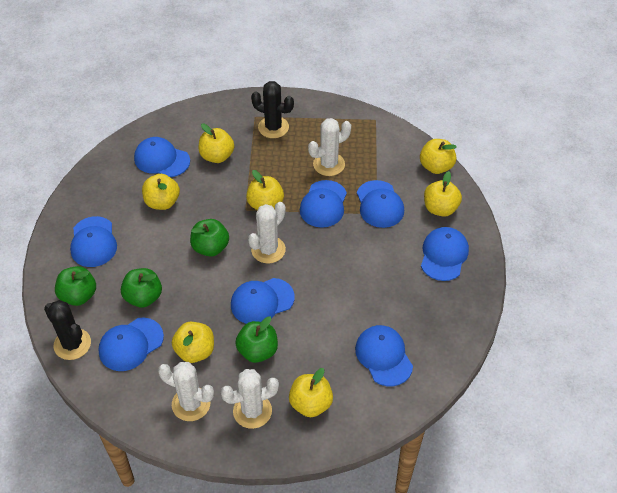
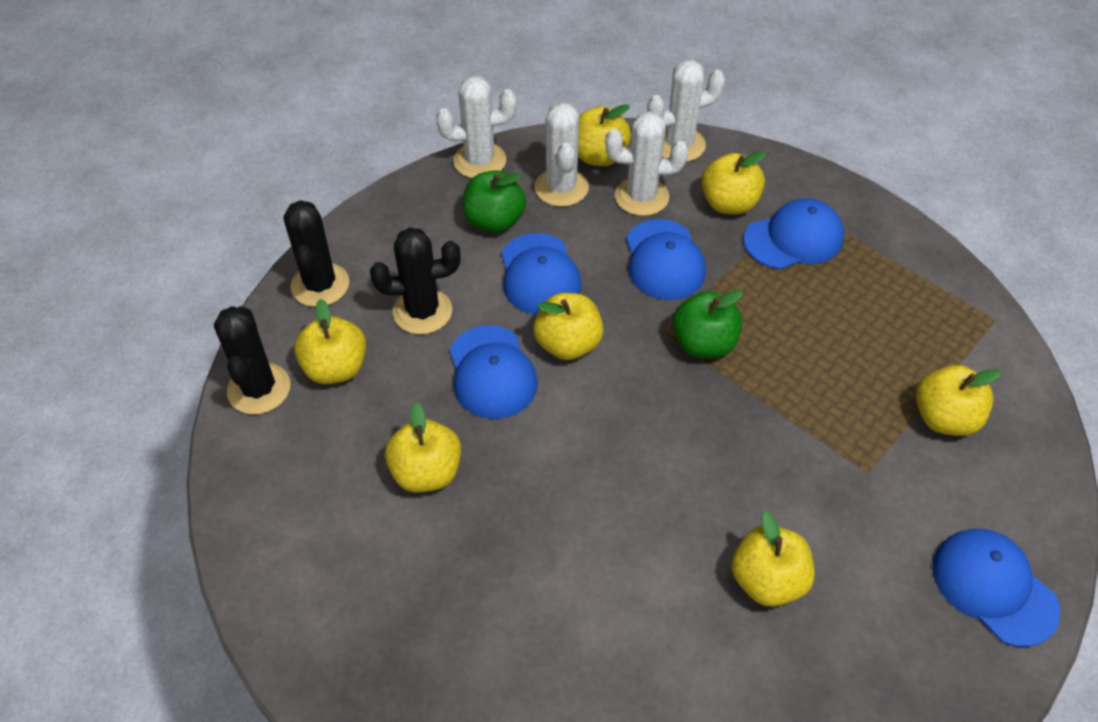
black cactus: 2 -> 3
blue cap: 8 -> 5
green apple: 4 -> 2

